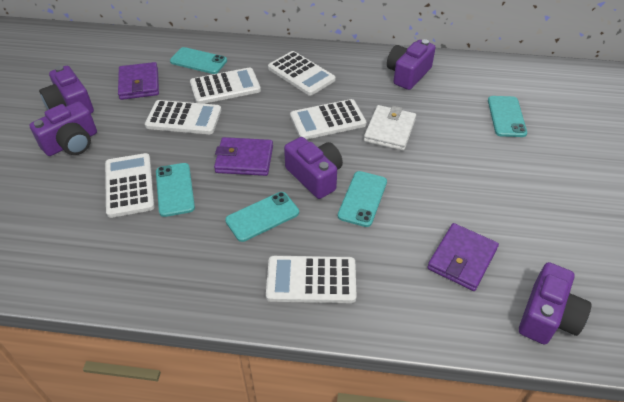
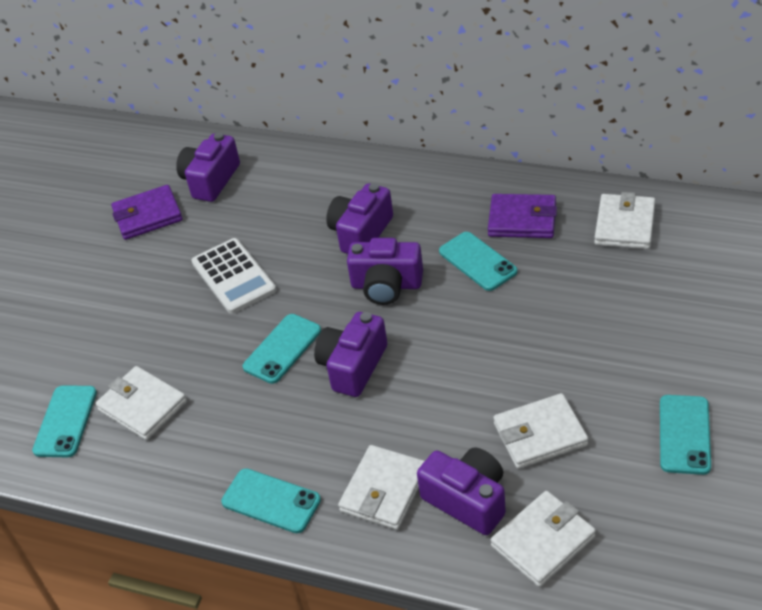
purple wallet: 3 -> 2
white calculator: 6 -> 1
white wallet: 1 -> 5

